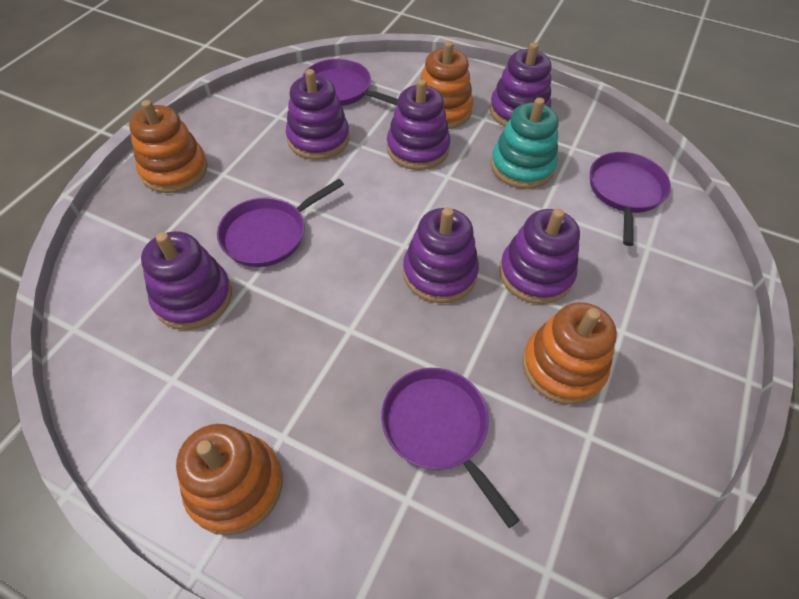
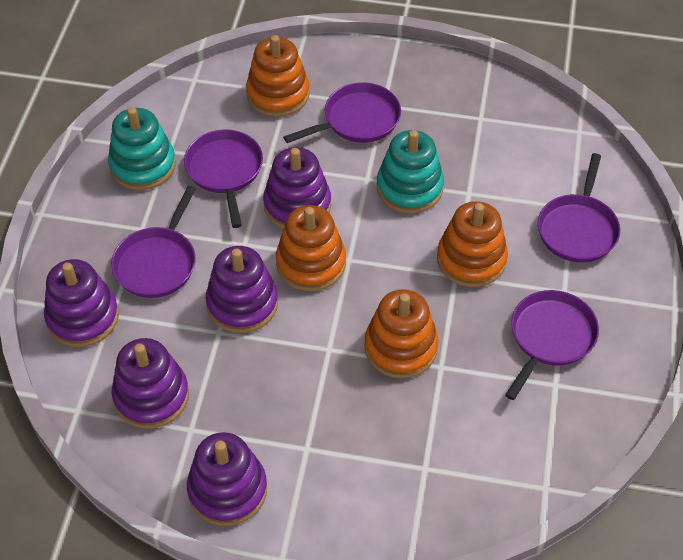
purple pan: 4 -> 5
purple stacking toy: 6 -> 5
turquoise stacking toy: 1 -> 2

